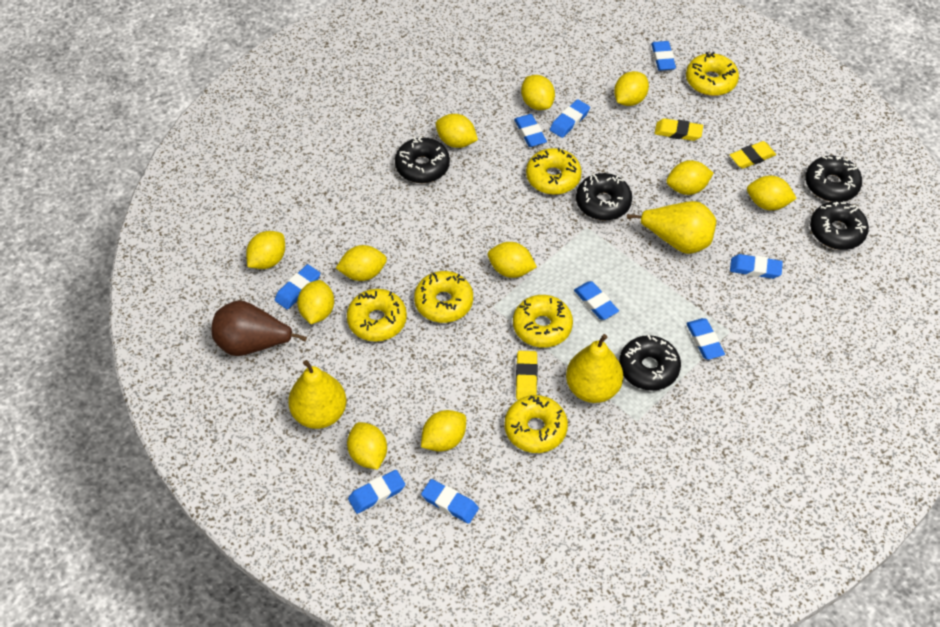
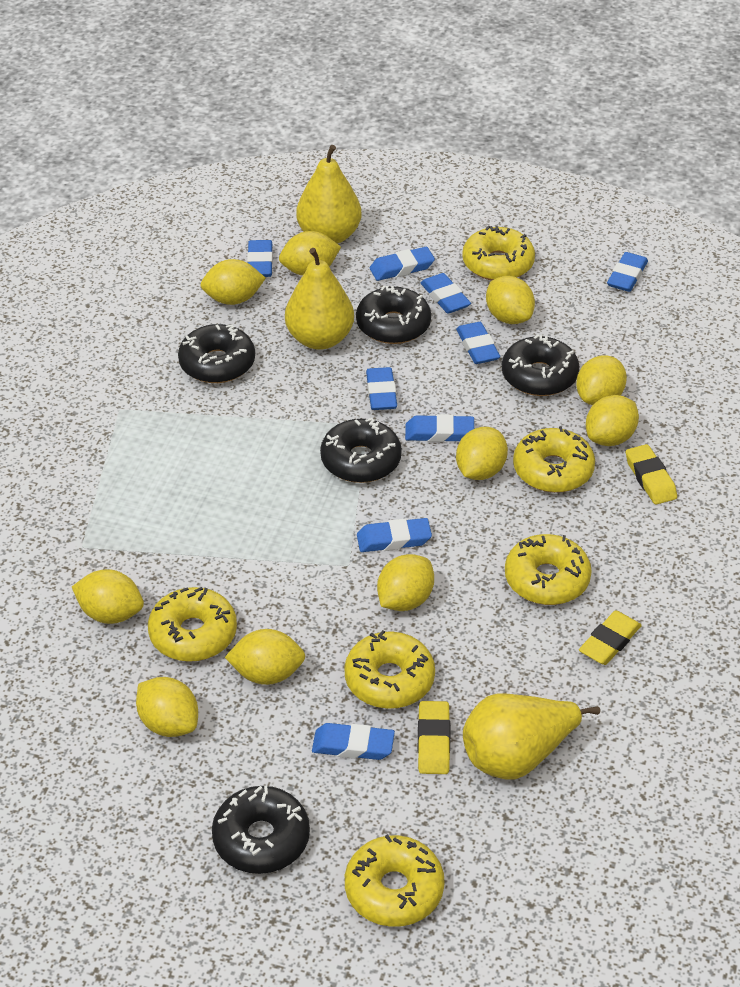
brown pear: 1 -> 0
yellow lemon: 11 -> 10

